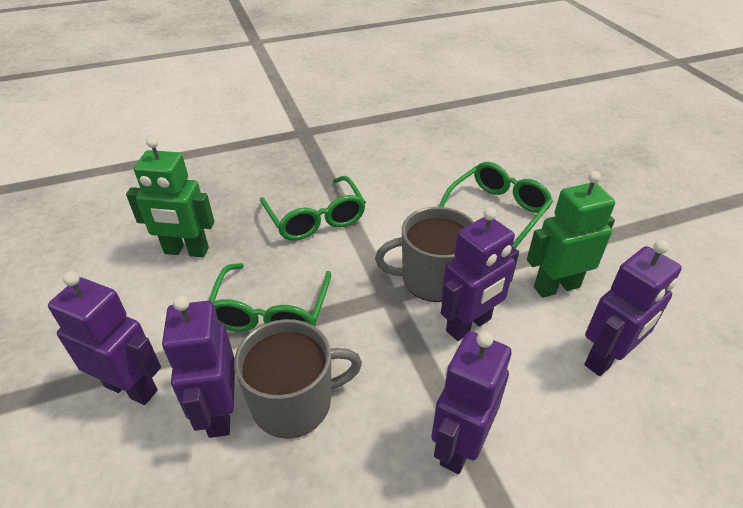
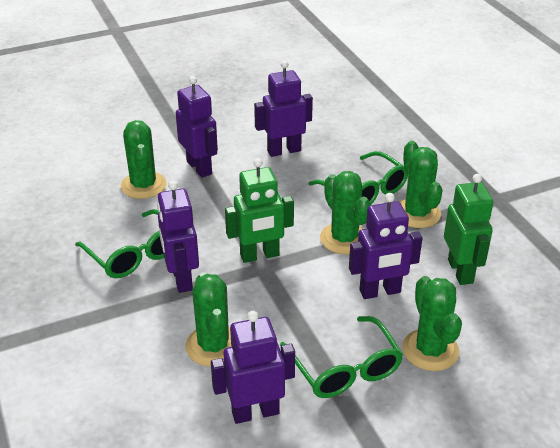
green cactus: 0 -> 5
grey mug: 2 -> 0

